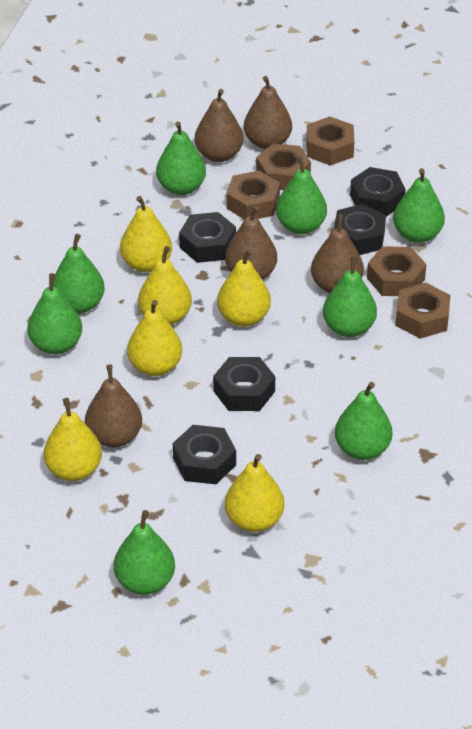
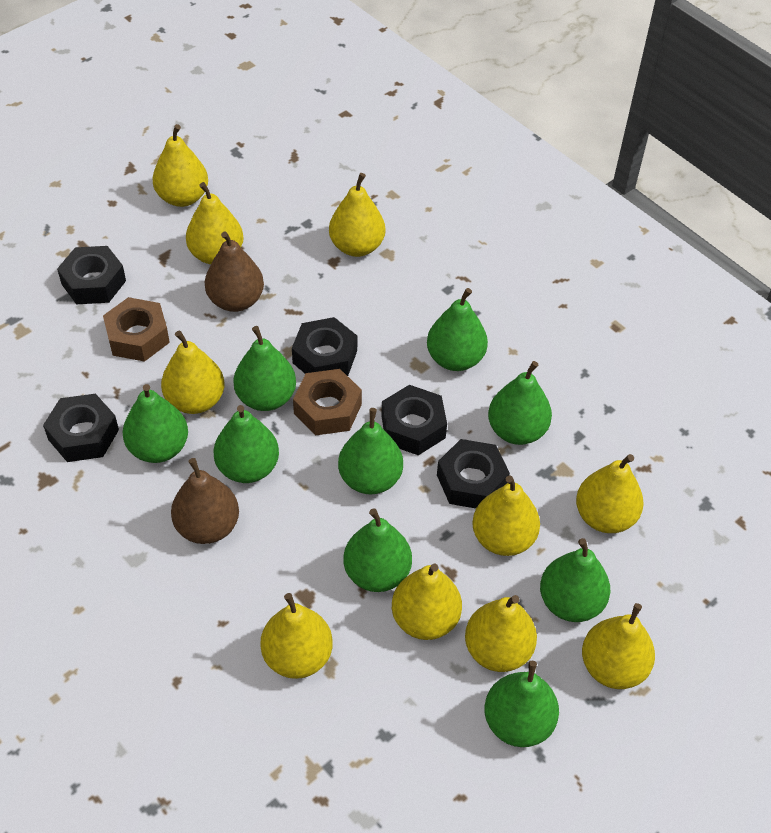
brown nut: 5 -> 2
brown pear: 5 -> 2
green pear: 8 -> 9
yellow pear: 6 -> 10

